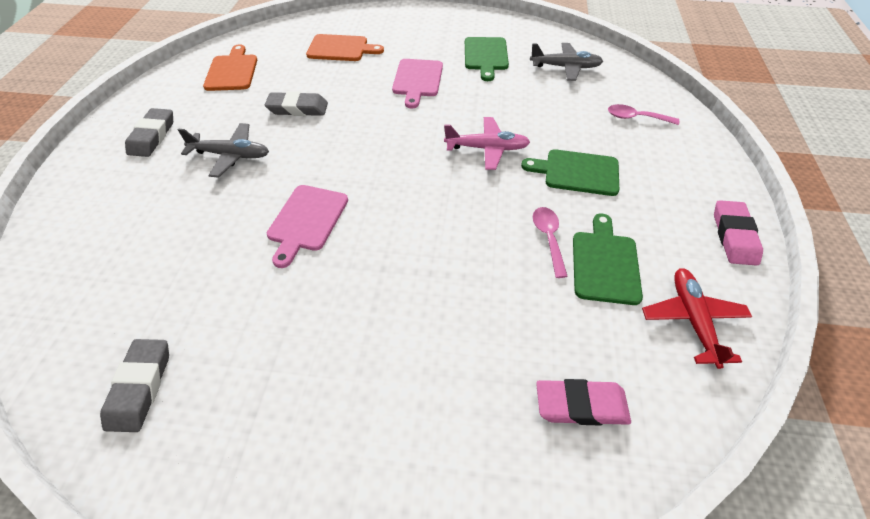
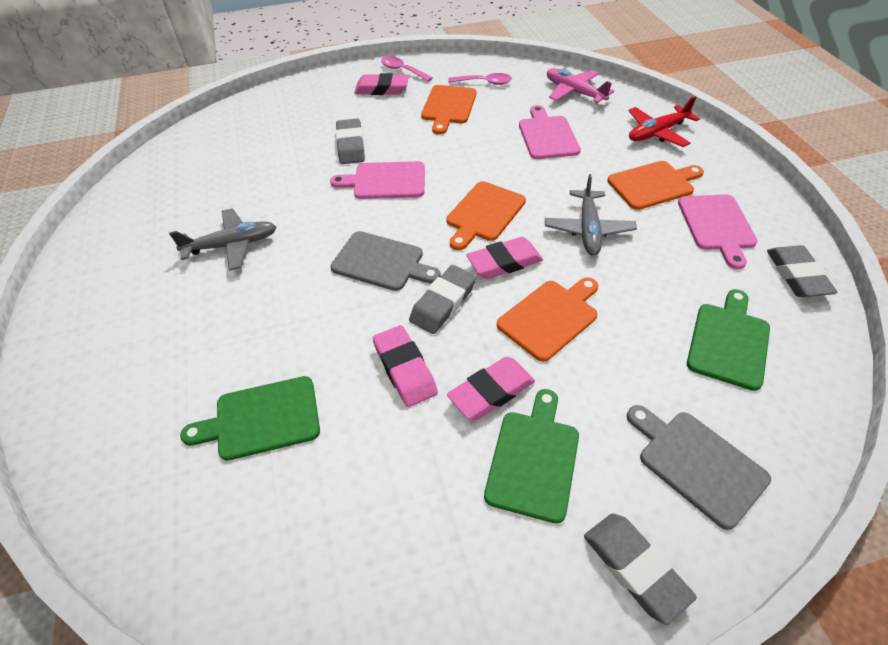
grey cutting board: 0 -> 2
grey eraser: 3 -> 4
orange cutting board: 2 -> 4
pink cutting board: 2 -> 3
pink eraser: 2 -> 4

